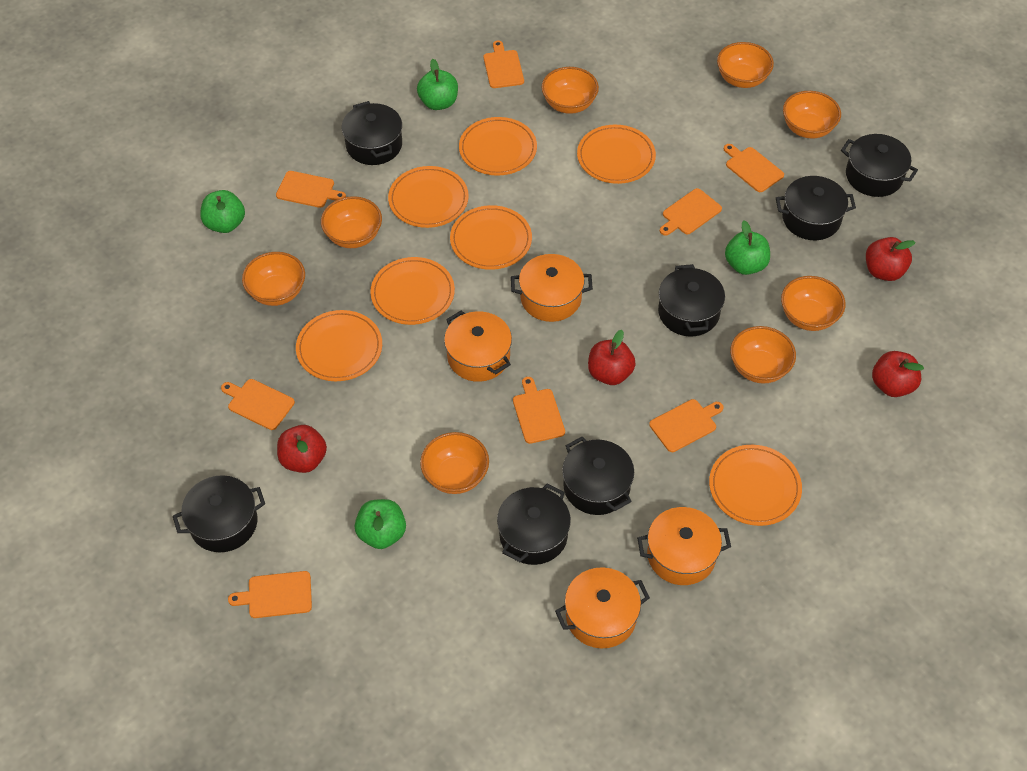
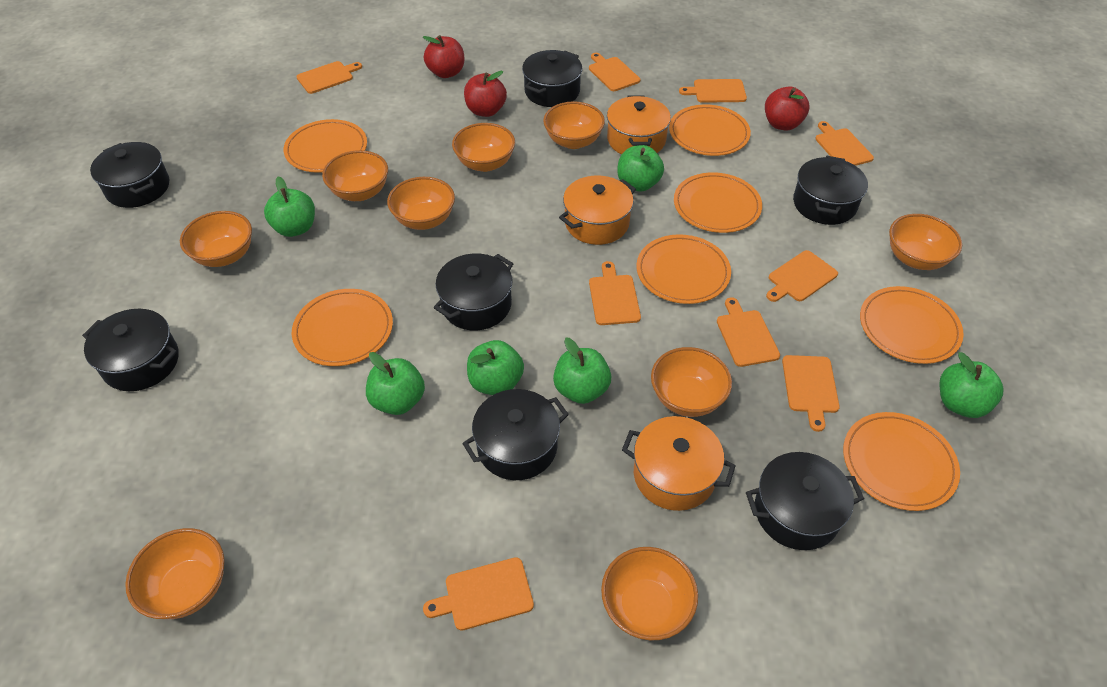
green apple: 4 -> 6
orange bowl: 8 -> 9
orange cutting board: 8 -> 9
orange pot: 4 -> 3
red apple: 4 -> 3

